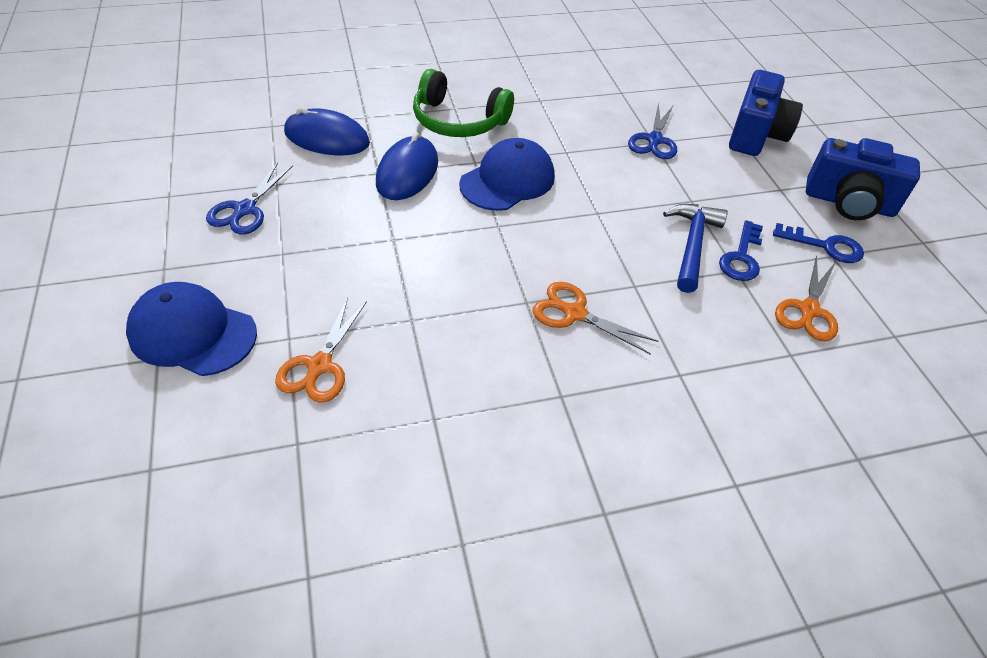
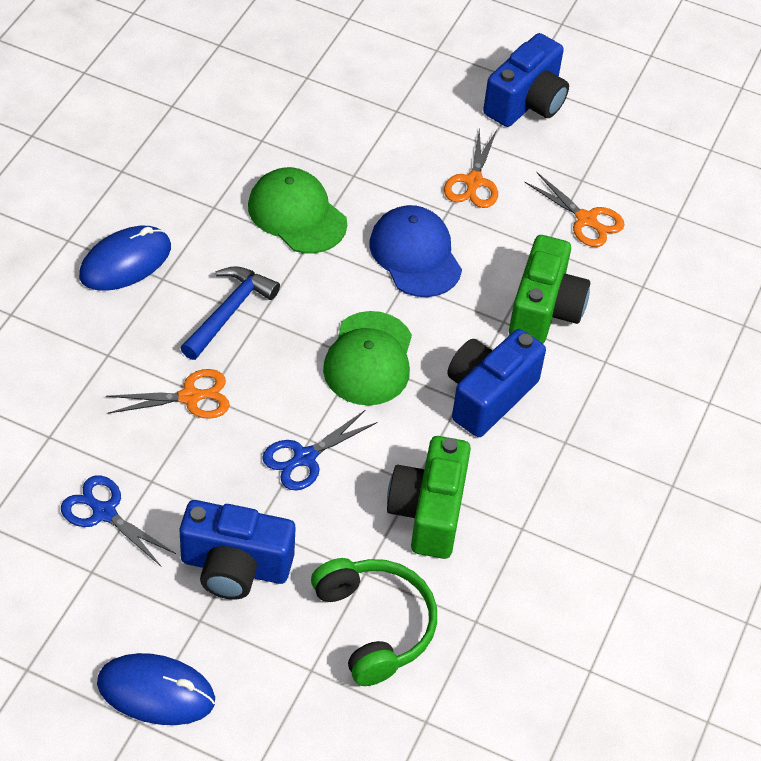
blue camera: 2 -> 3
blue cap: 2 -> 1
blue key: 2 -> 0
green camera: 0 -> 2
green cap: 0 -> 2

